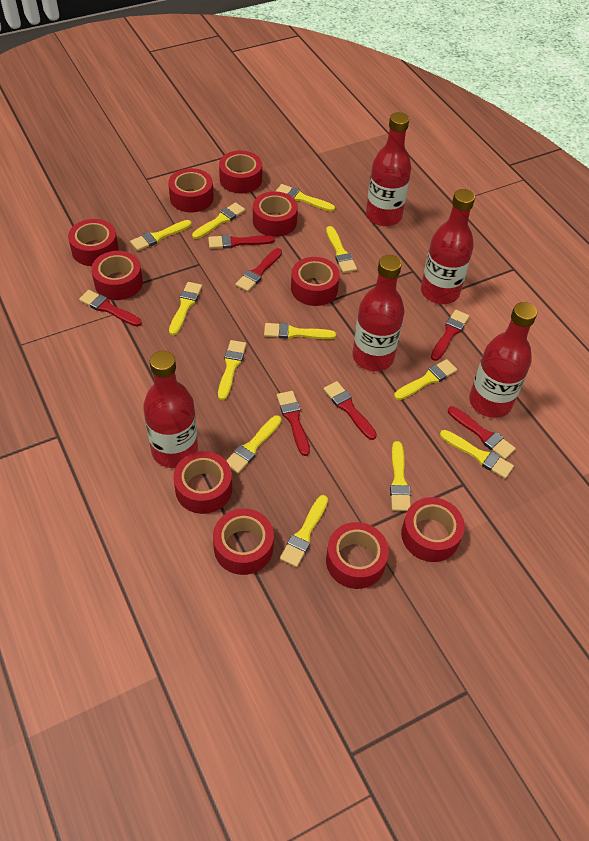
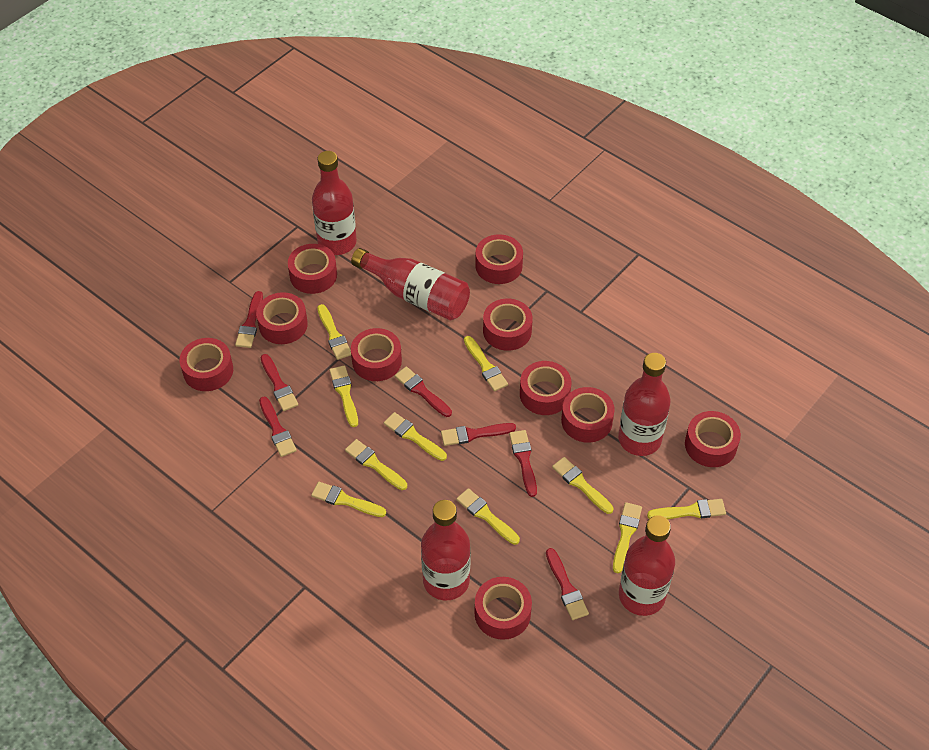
yellow brush: 12 -> 10

